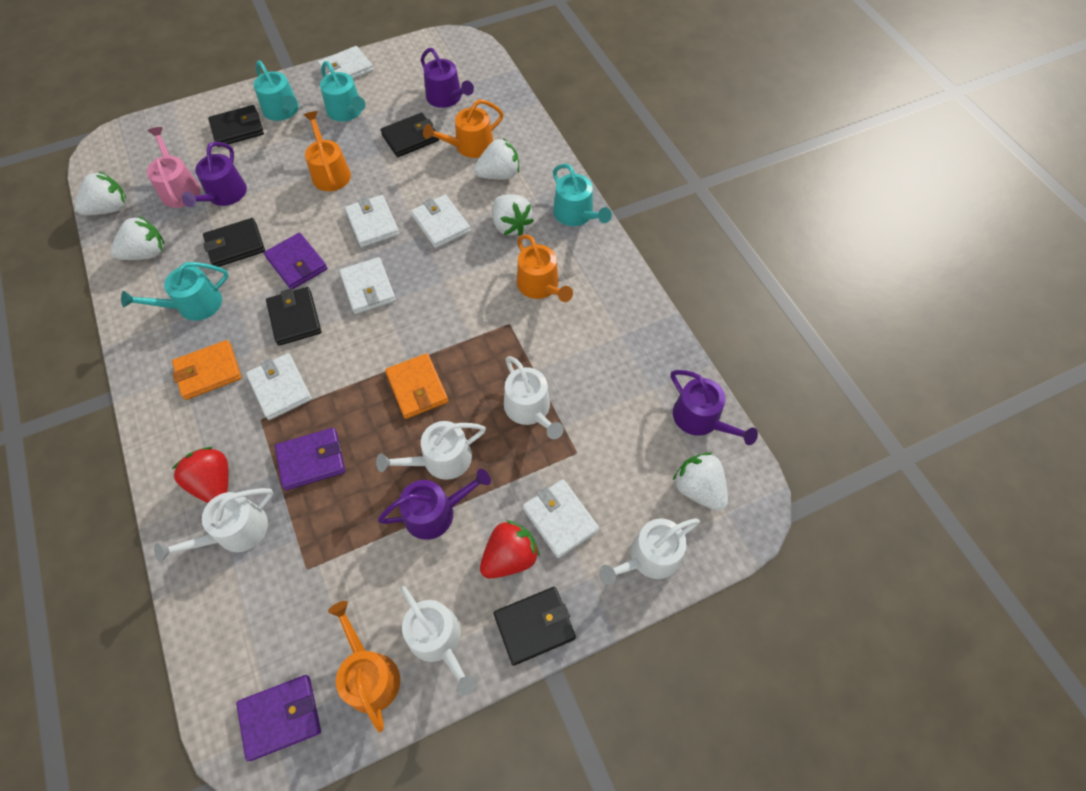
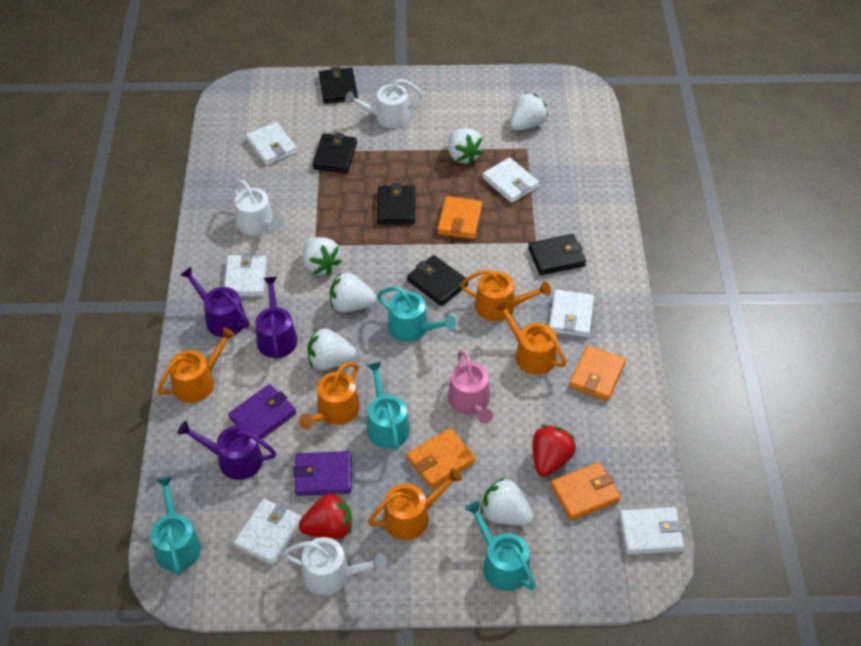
orange wallet: 2 -> 4
orange watering can: 4 -> 5
purple wallet: 3 -> 2
purple watering can: 4 -> 3
white strawberry: 5 -> 6
white watering can: 5 -> 3

